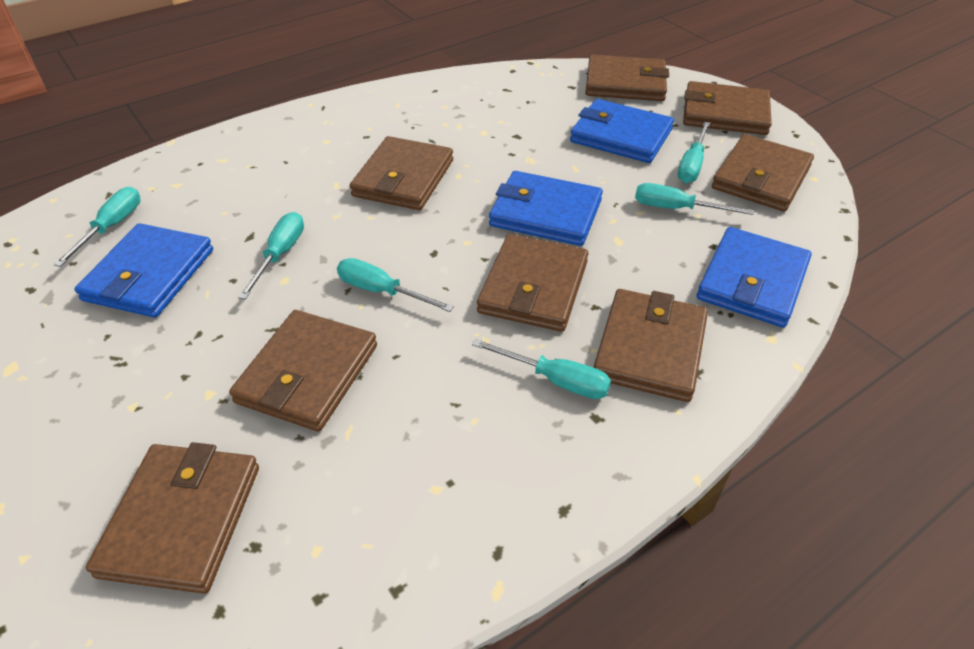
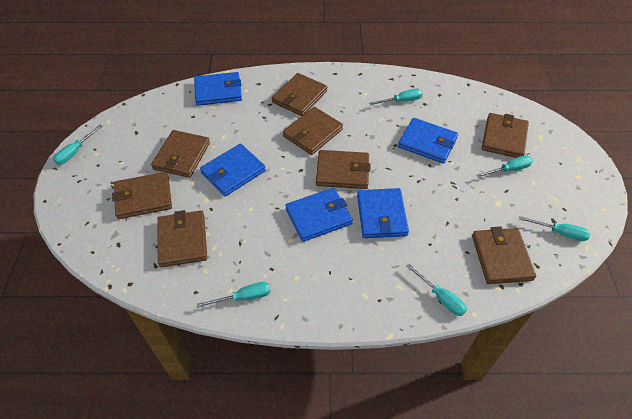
blue wallet: 4 -> 5

